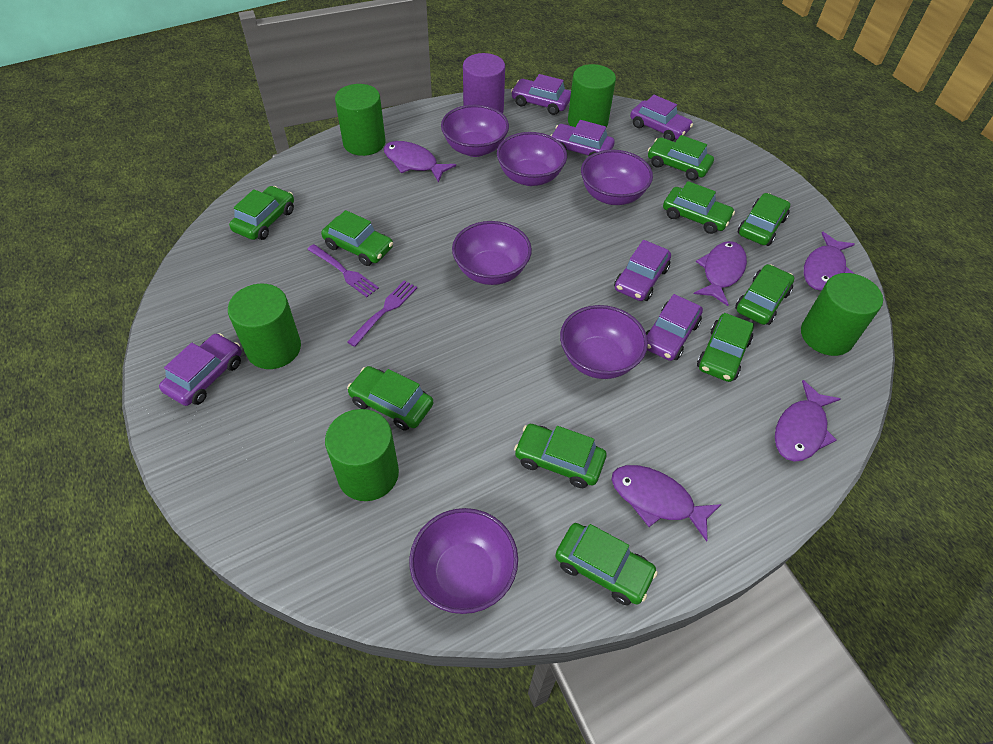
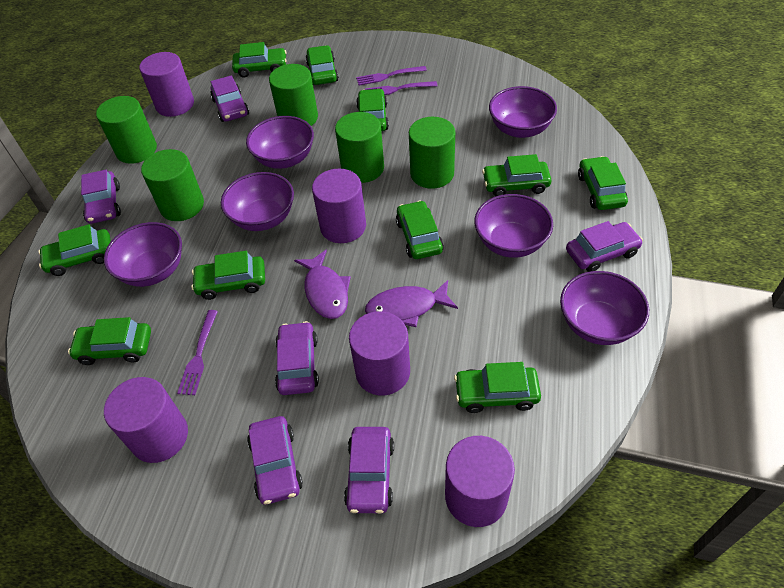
purple cylinder: 1 -> 5
purple fish: 5 -> 2
purple fork: 2 -> 3

